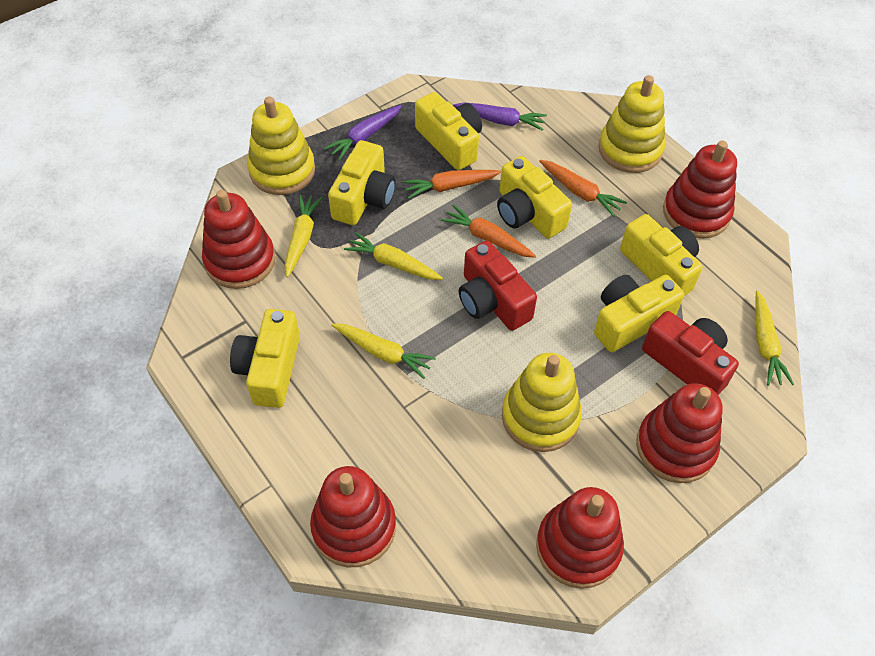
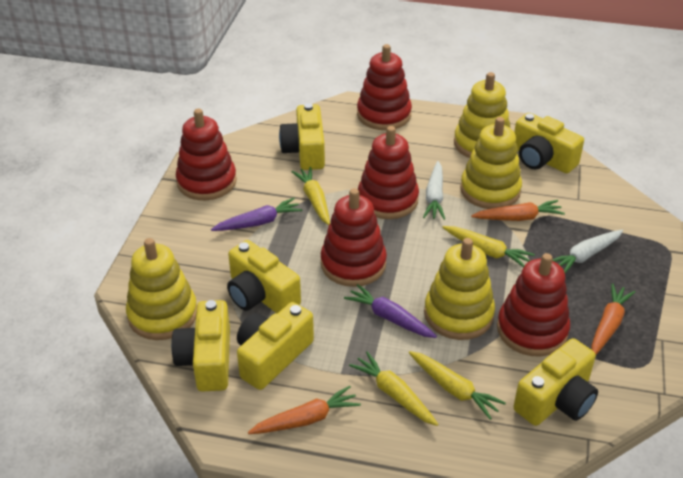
red camera: 2 -> 0
white carrot: 0 -> 2
yellow stacking toy: 3 -> 4

